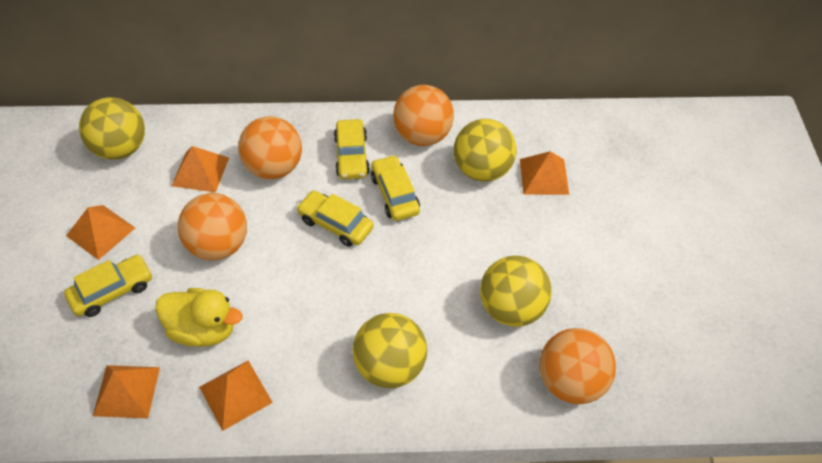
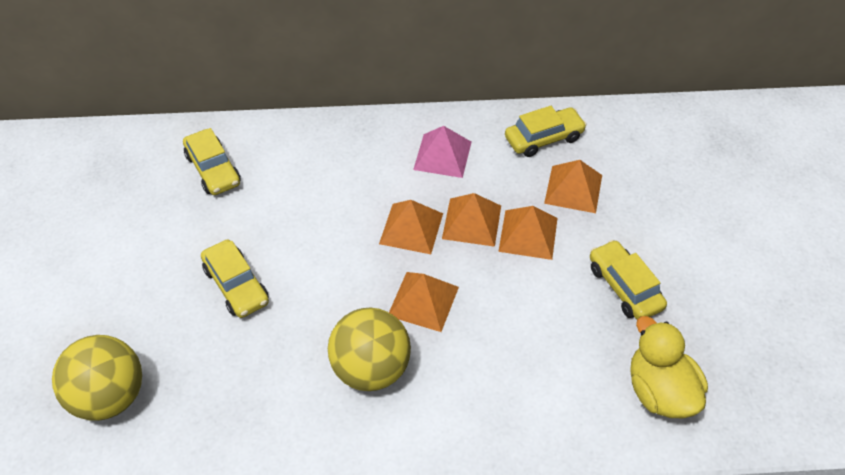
orange ball: 4 -> 0
pink pyramid: 0 -> 1
yellow ball: 4 -> 2

